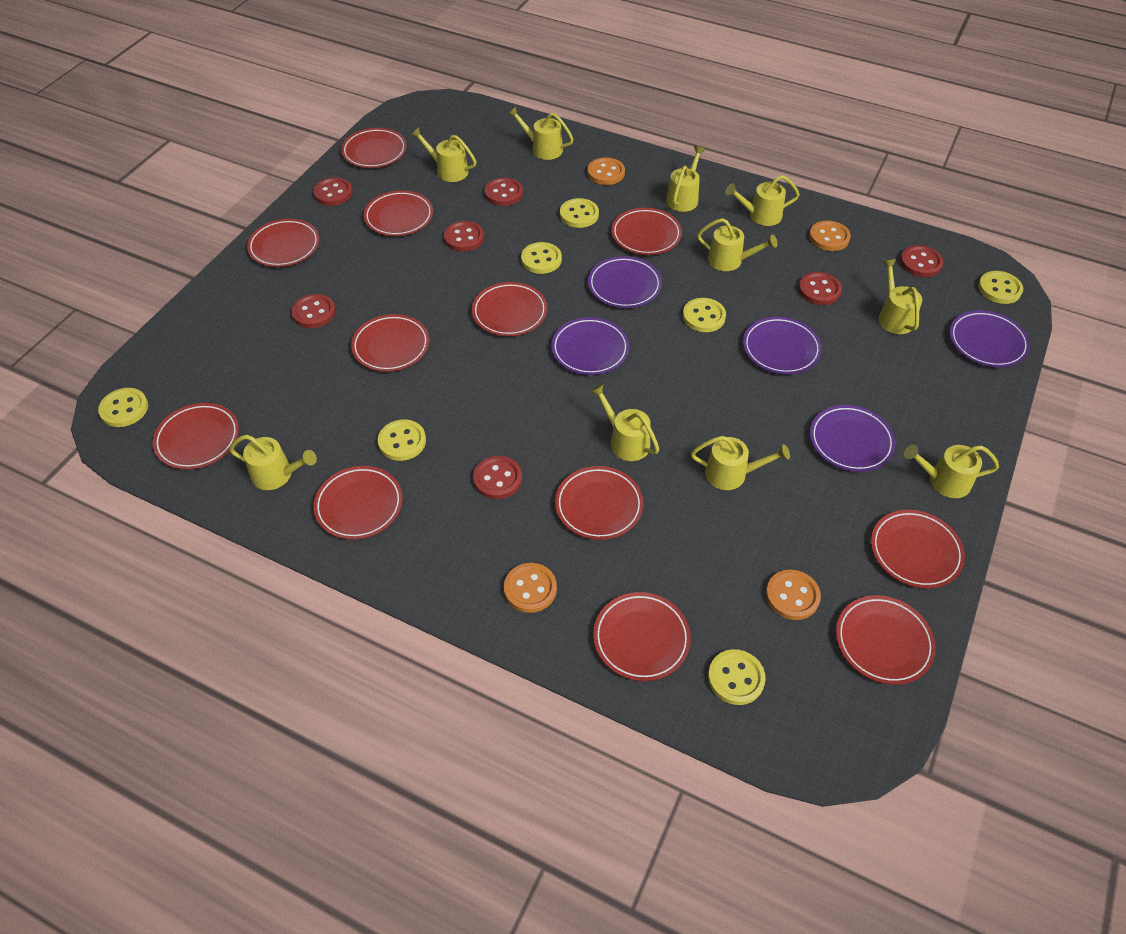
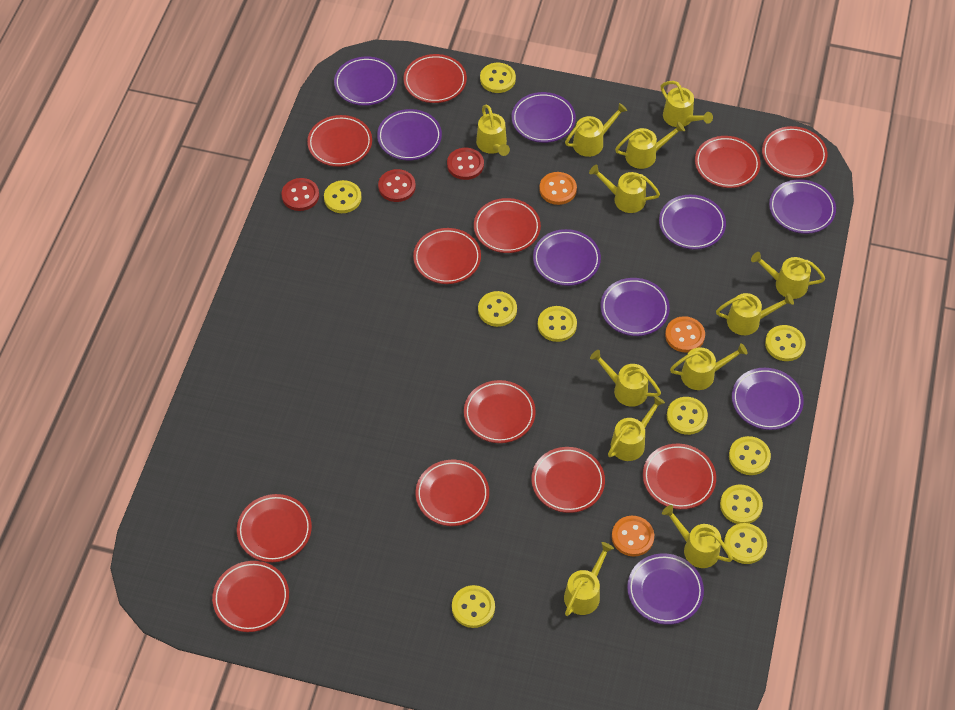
orange button: 4 -> 3
purple plate: 5 -> 9
red button: 7 -> 3
yellow button: 7 -> 10
yellow watering can: 10 -> 12

